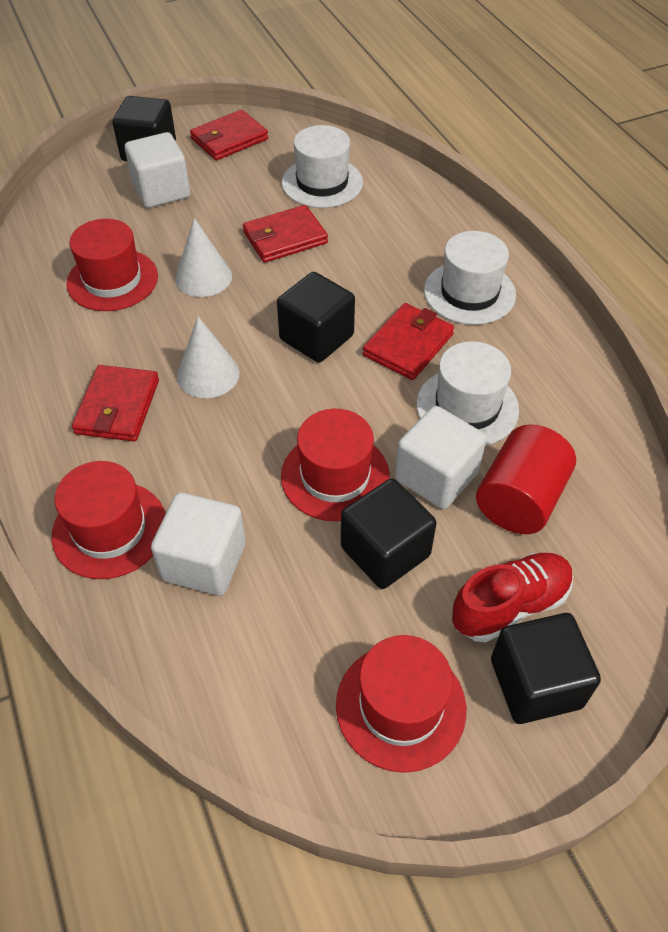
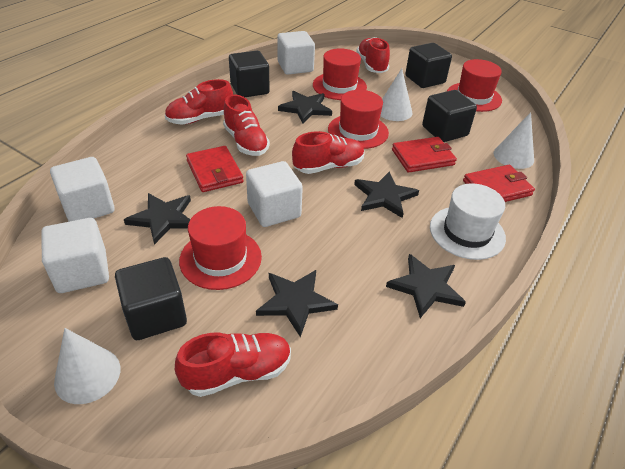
black star: 0 -> 5
red cylinder: 1 -> 0
red shoe: 1 -> 5
red wallet: 4 -> 3
white cone: 2 -> 3
white cube: 3 -> 4
white hat: 3 -> 1

